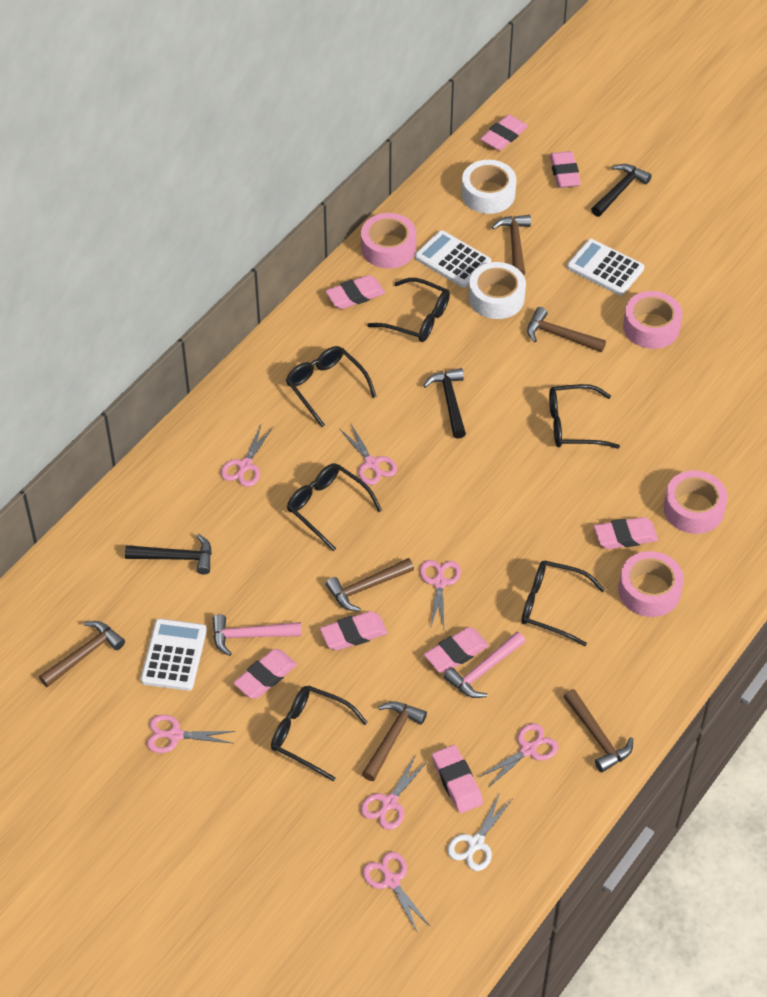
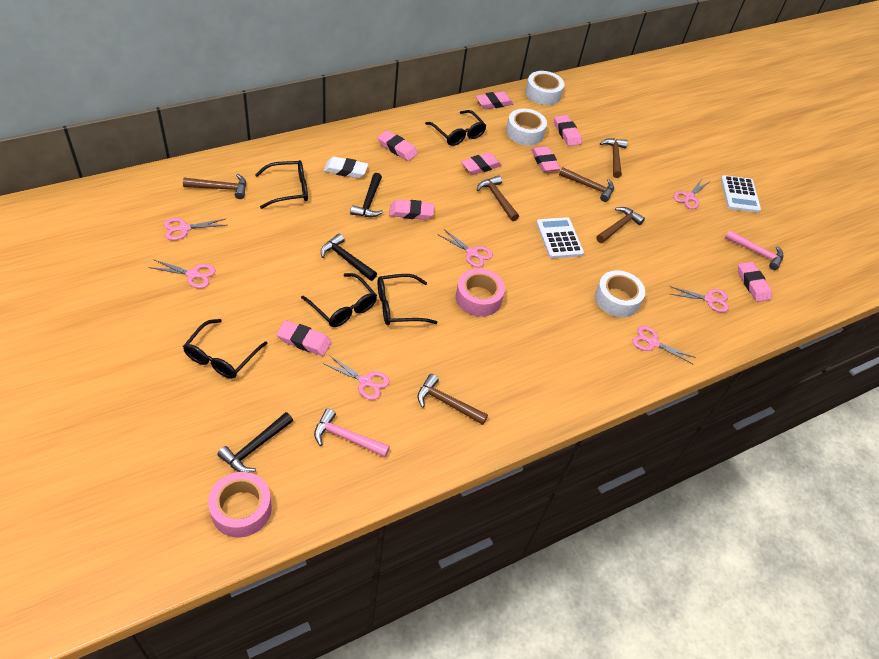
black glasses: 6 -> 5
pink tape: 4 -> 2
white calculator: 3 -> 2
white eraser: 0 -> 1
white scissors: 1 -> 0
white tape: 2 -> 3

